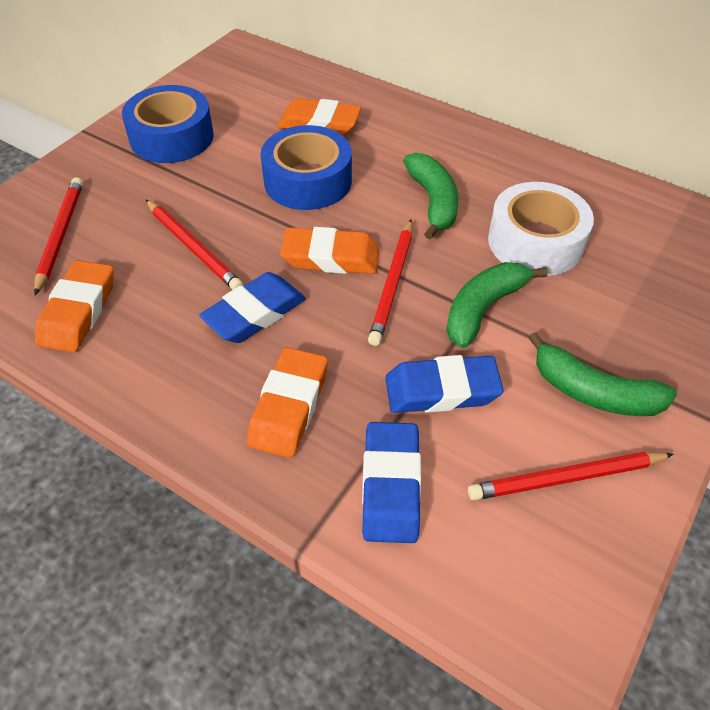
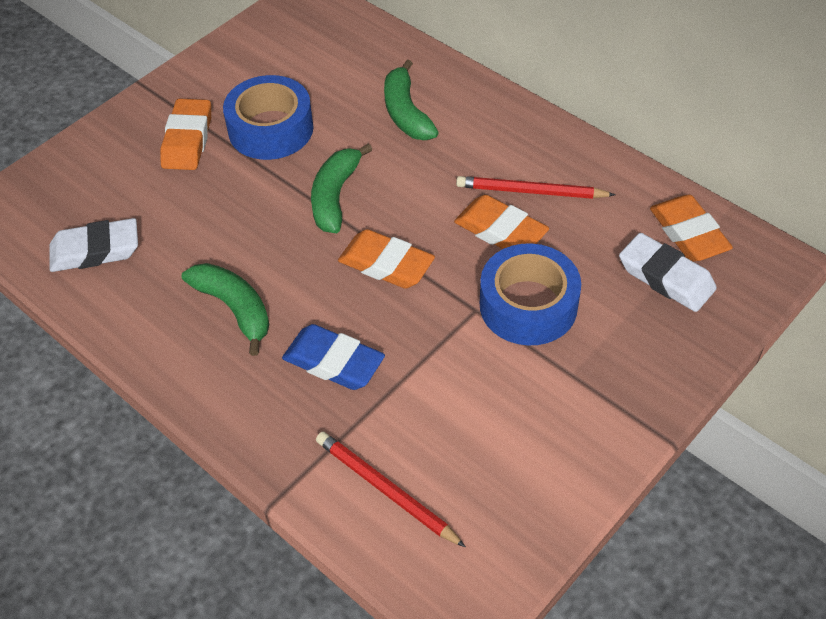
blue eraser: 3 -> 1
red pencil: 4 -> 2
white eraser: 0 -> 2
white tape: 1 -> 0

